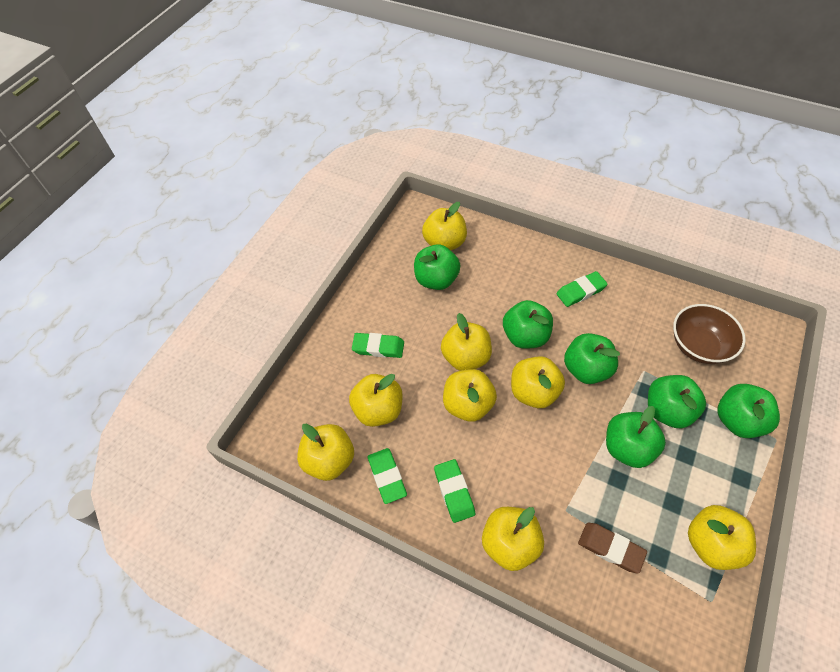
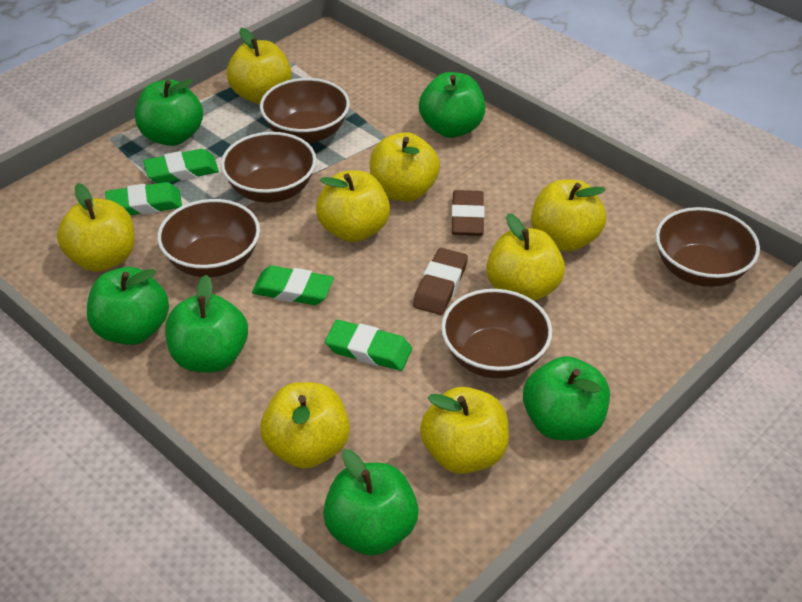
brown bowl: 1 -> 5
brown eraser: 1 -> 2

